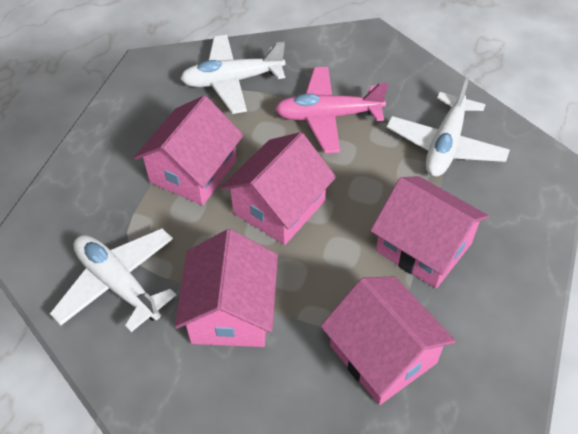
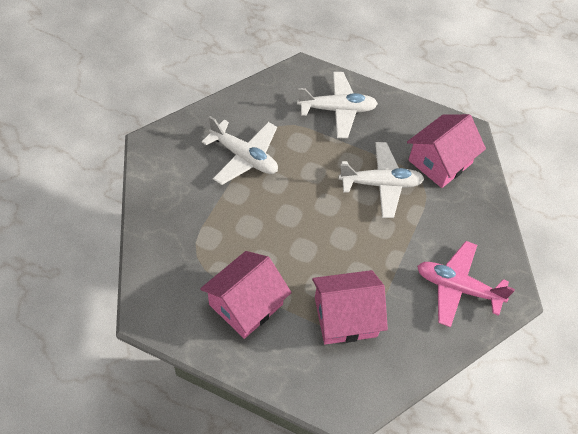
pink house: 5 -> 3

